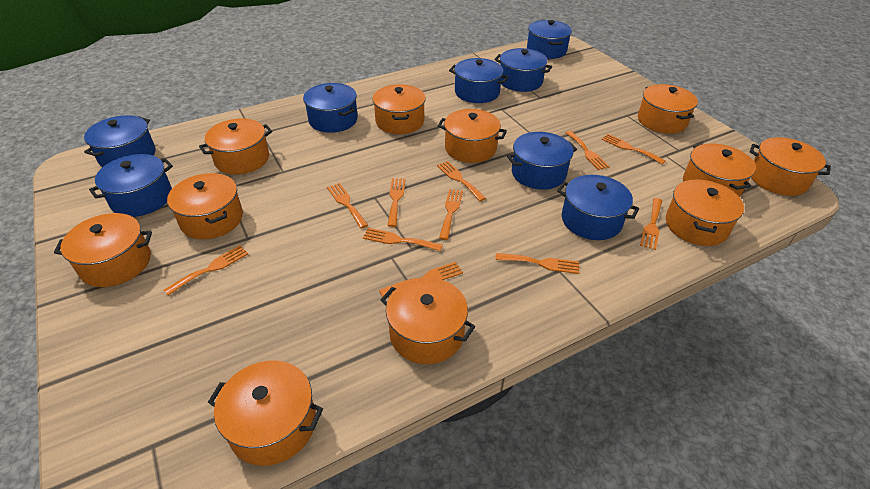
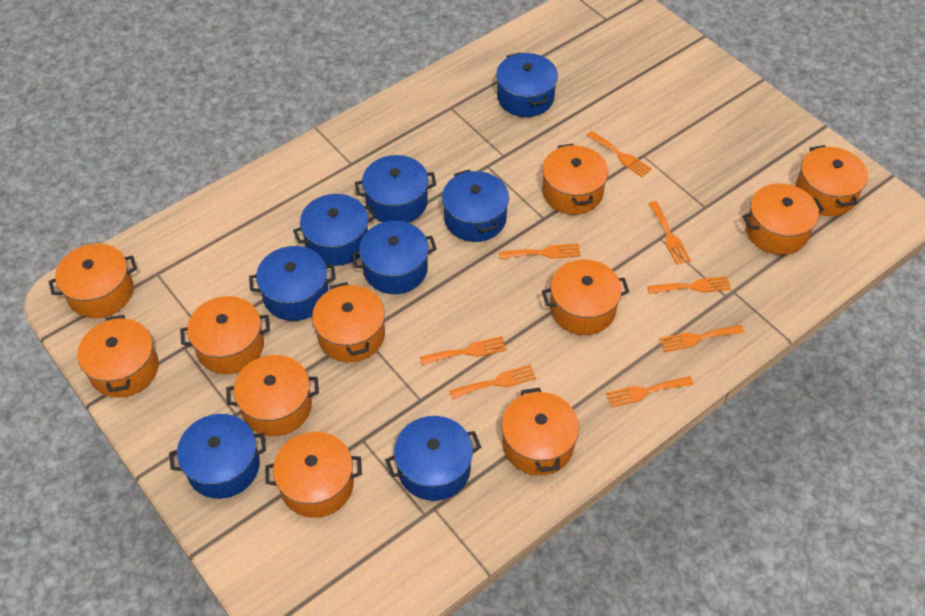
orange fork: 11 -> 8

